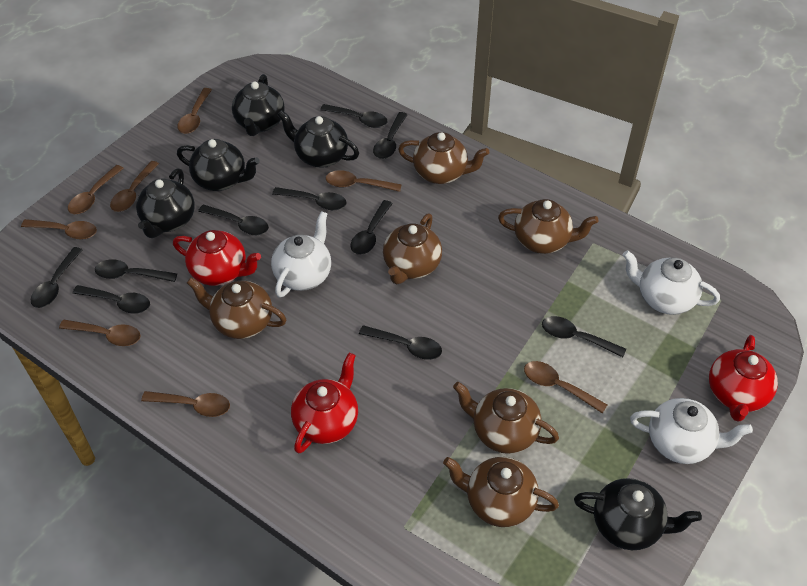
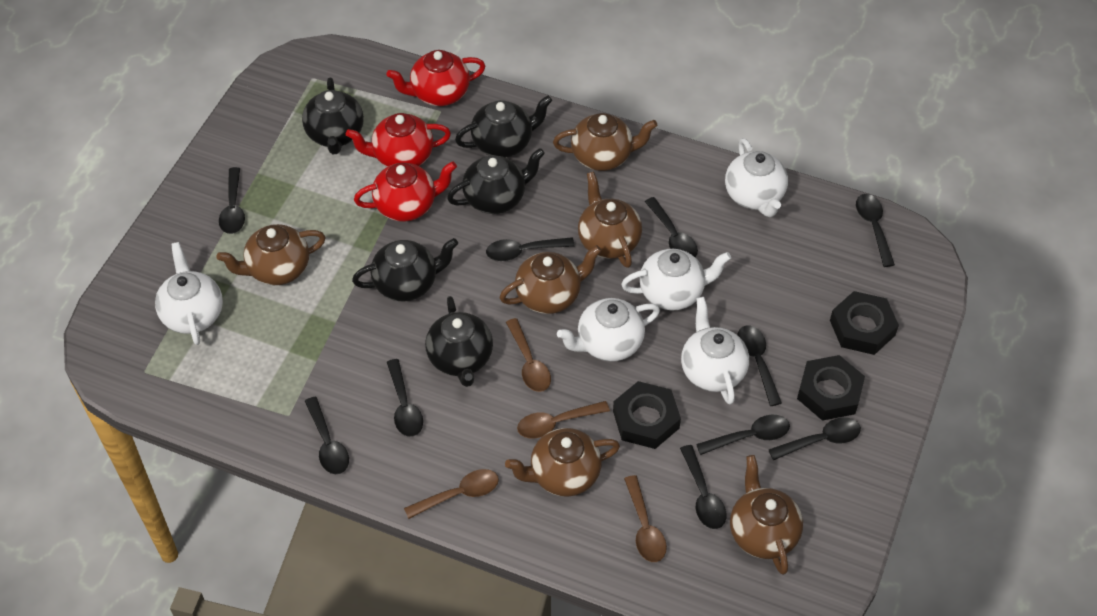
black nut: 0 -> 3
brown spoon: 8 -> 4
white teapot: 3 -> 5

